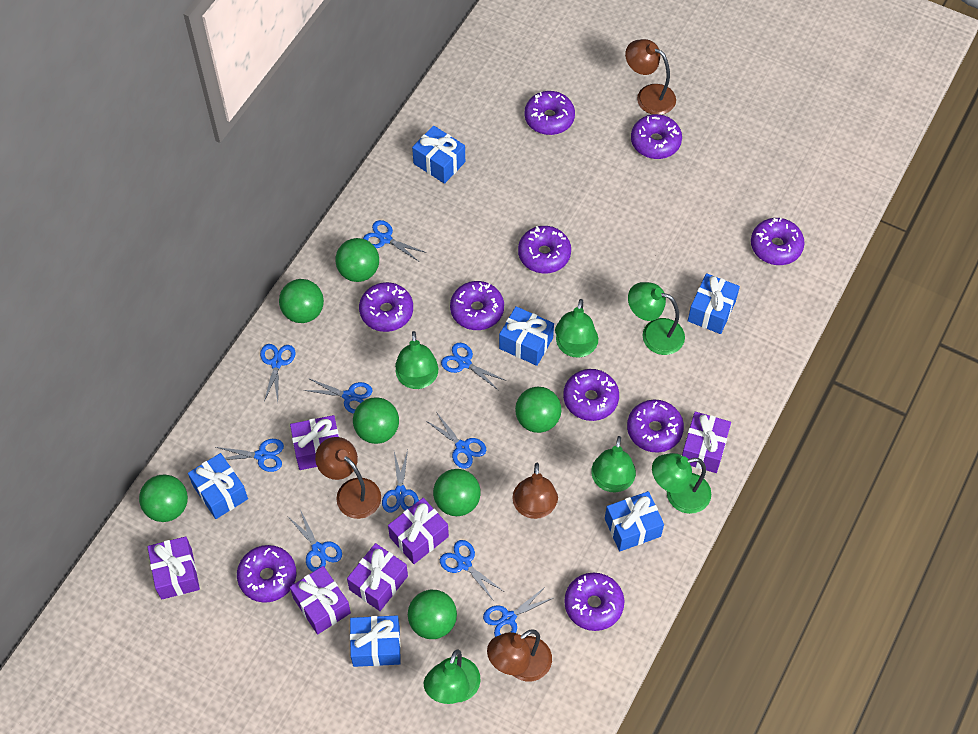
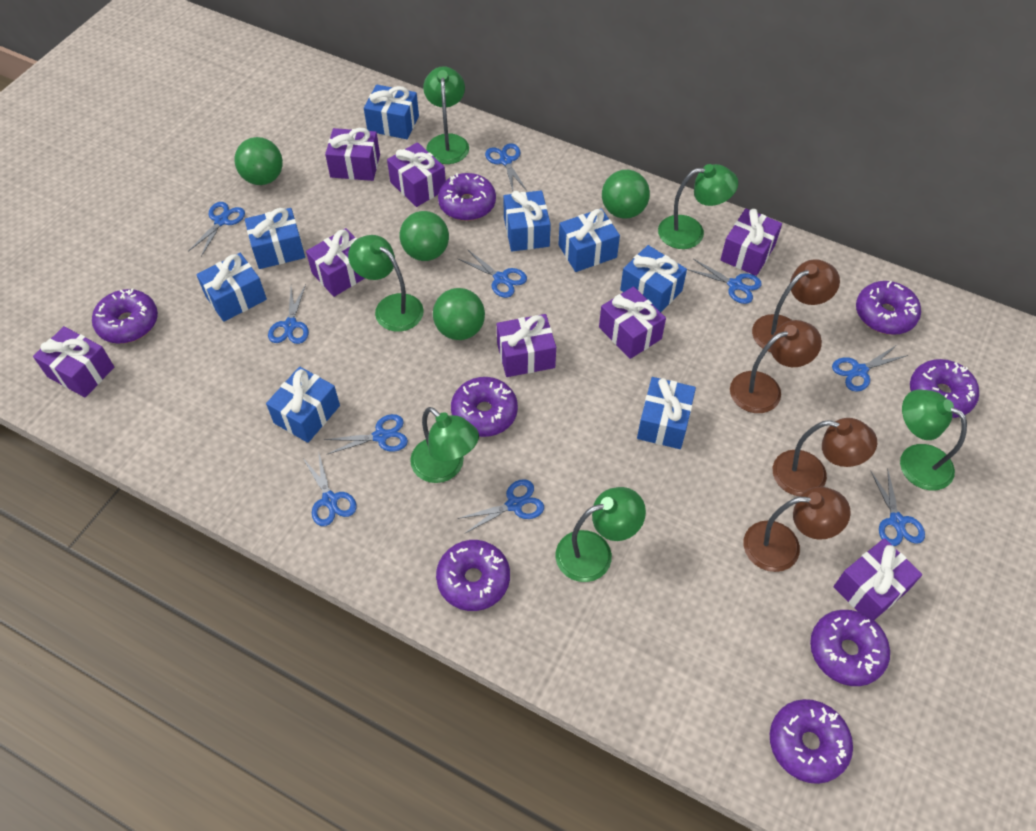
blue gift: 6 -> 8
green ball: 7 -> 4
purple donut: 10 -> 8
purple gift: 6 -> 8

